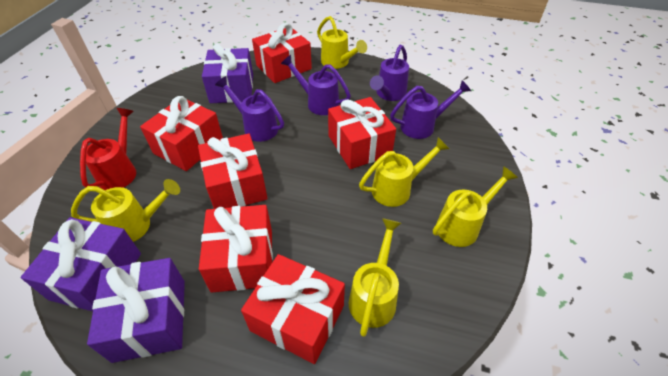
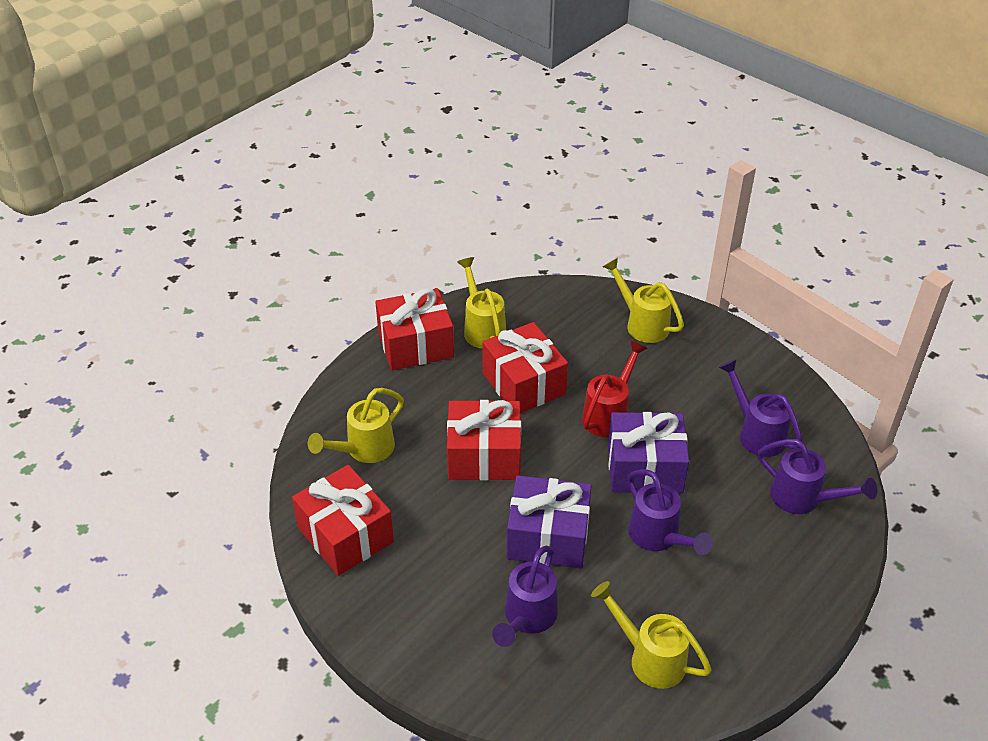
purple gift: 3 -> 2
red gift: 6 -> 4
yellow watering can: 5 -> 4

